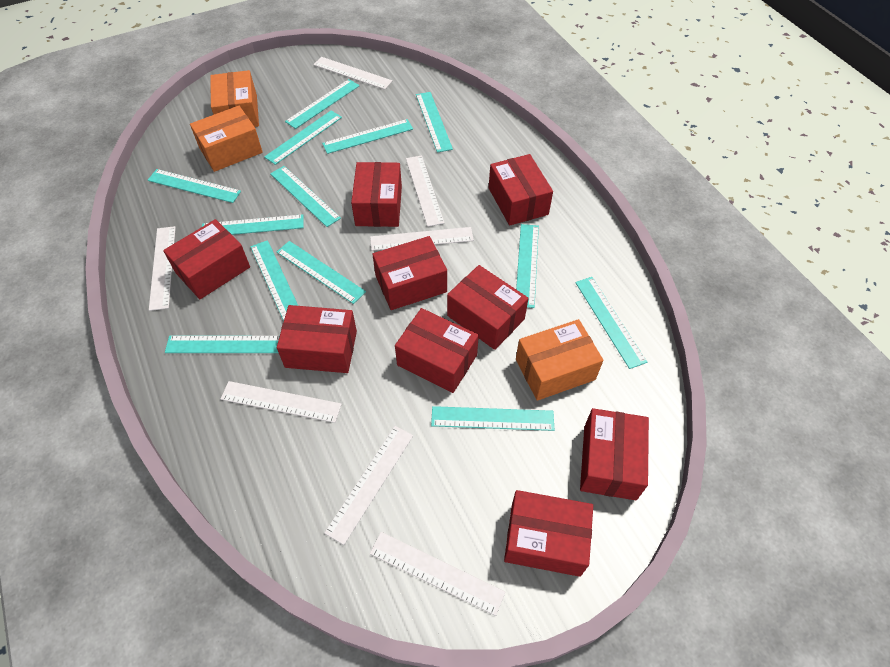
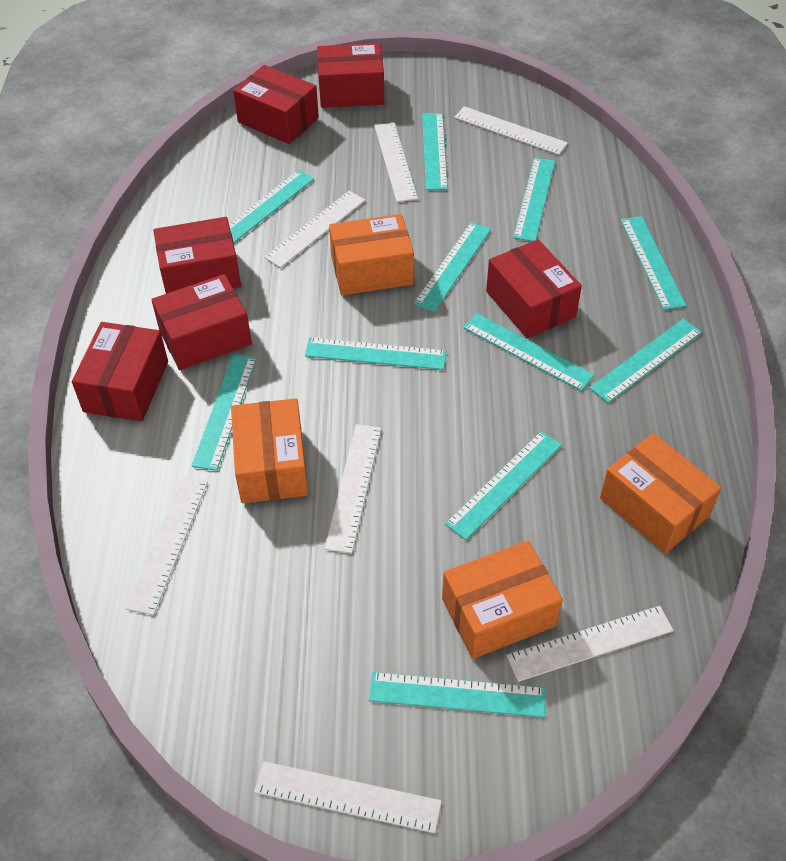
orange box: 3 -> 4
red box: 9 -> 6
turquoise ruler: 13 -> 11

